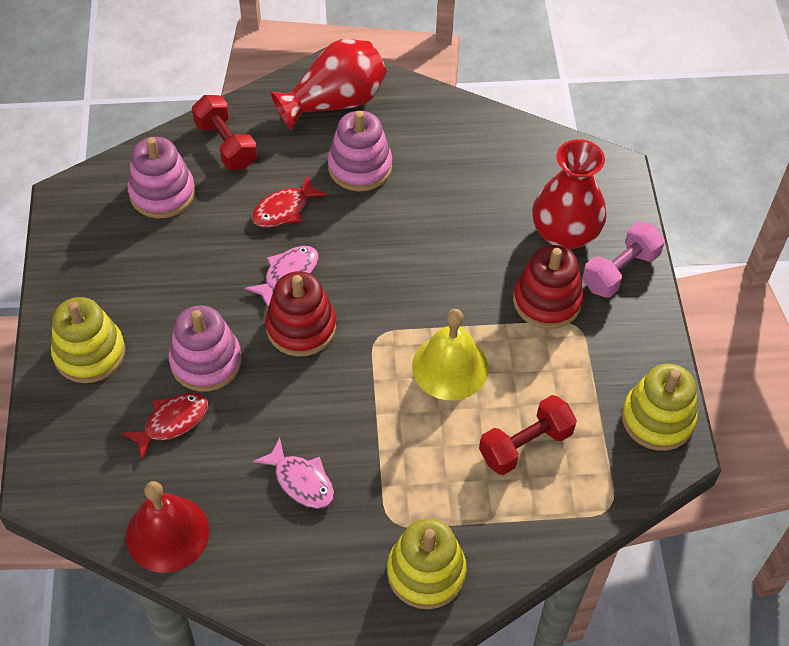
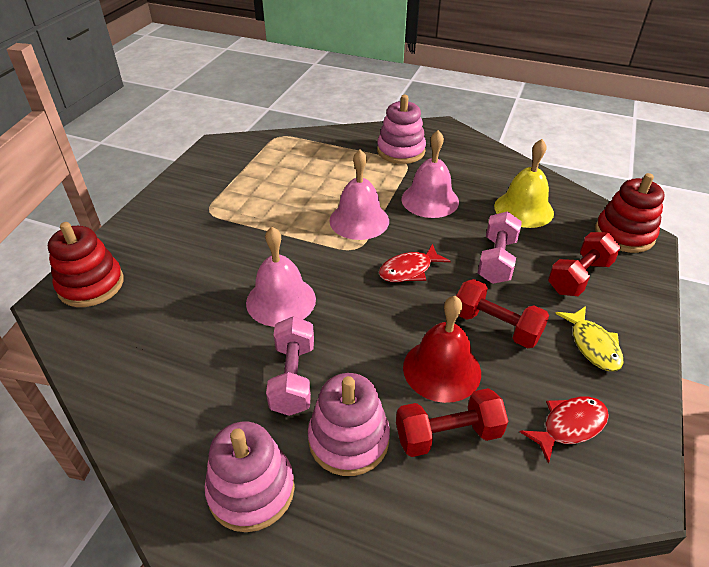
pink bell: 0 -> 3
pink dumbbell: 1 -> 2
pink fish: 2 -> 0
red dumbbell: 2 -> 3
red vase: 2 -> 0
yellow fish: 0 -> 1
yellow stacking toy: 3 -> 0

